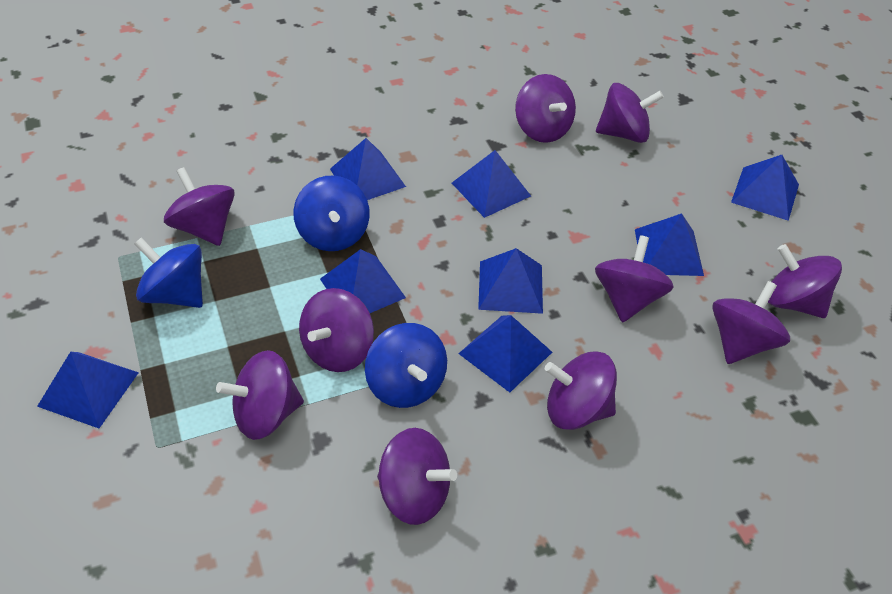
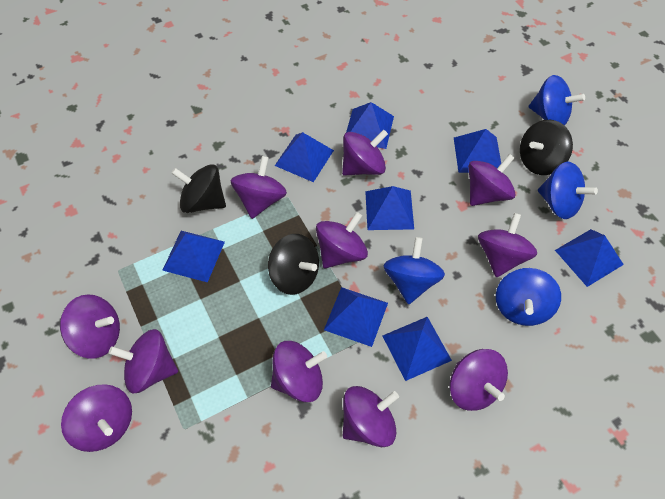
black spinning top: 0 -> 3
blue spinning top: 3 -> 4
purple spinning top: 10 -> 11

